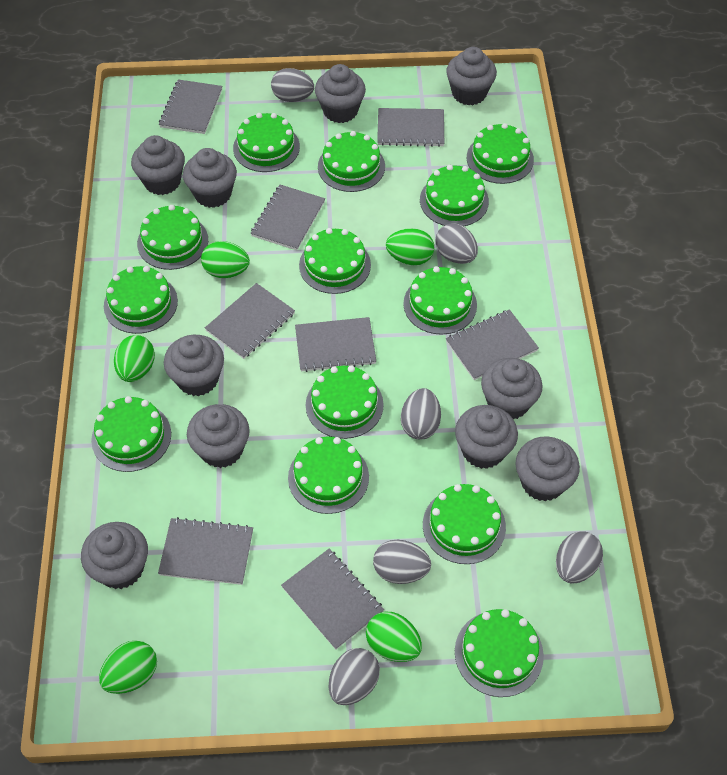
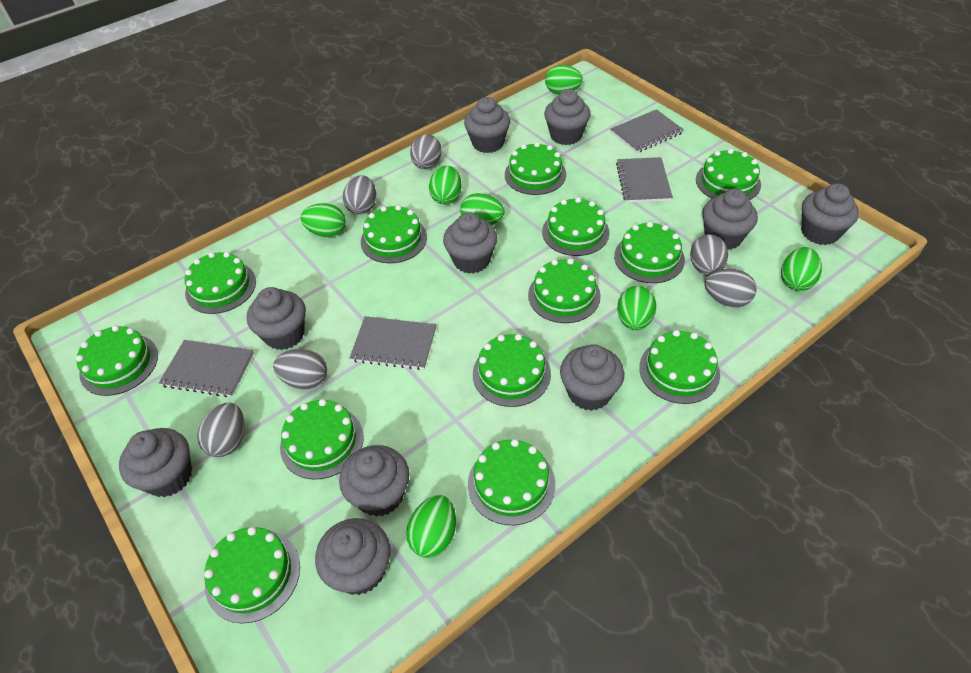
green egg: 5 -> 7
grey notebook: 8 -> 4

